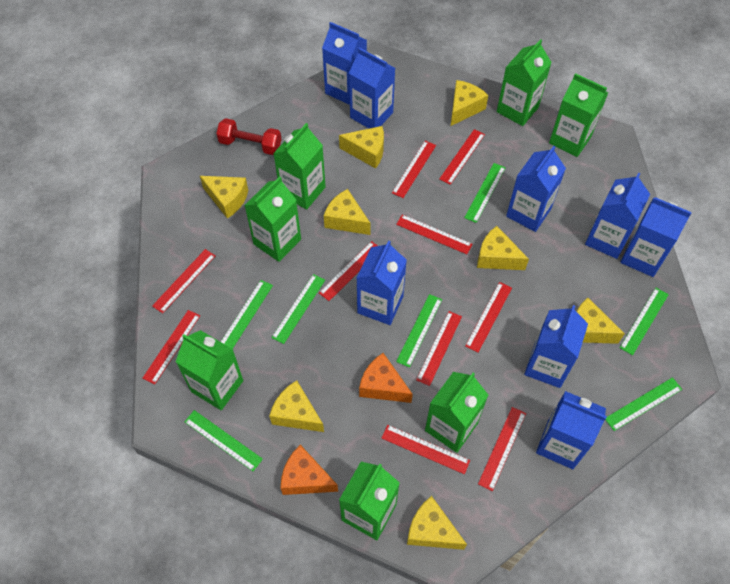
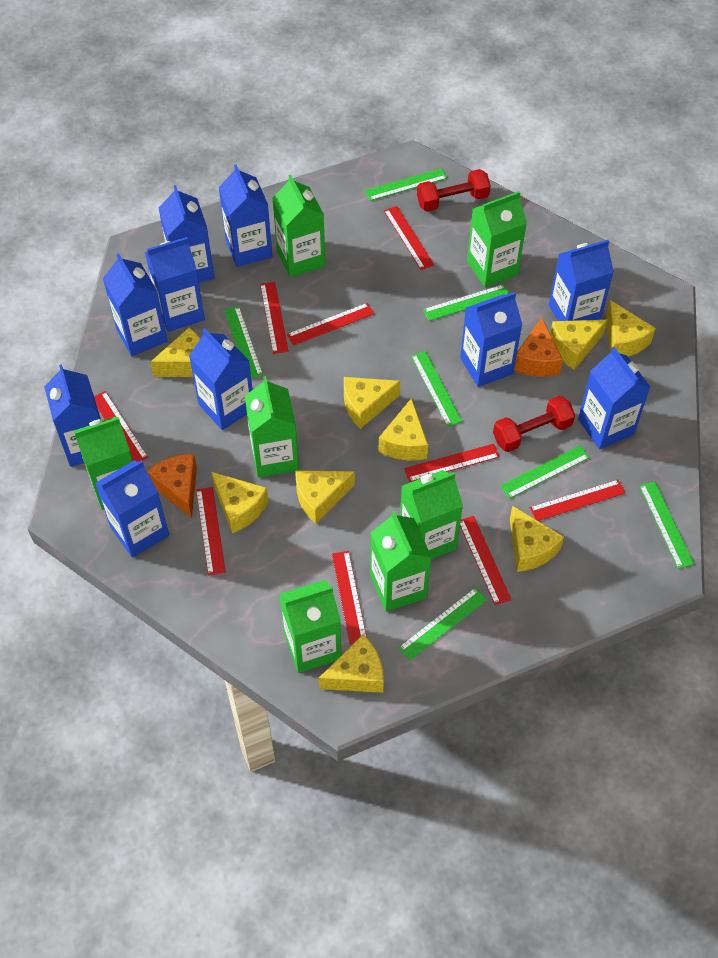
blue carton: 8 -> 10
red dumbbell: 1 -> 2
red ruler: 10 -> 9
yellow cheese: 8 -> 9

